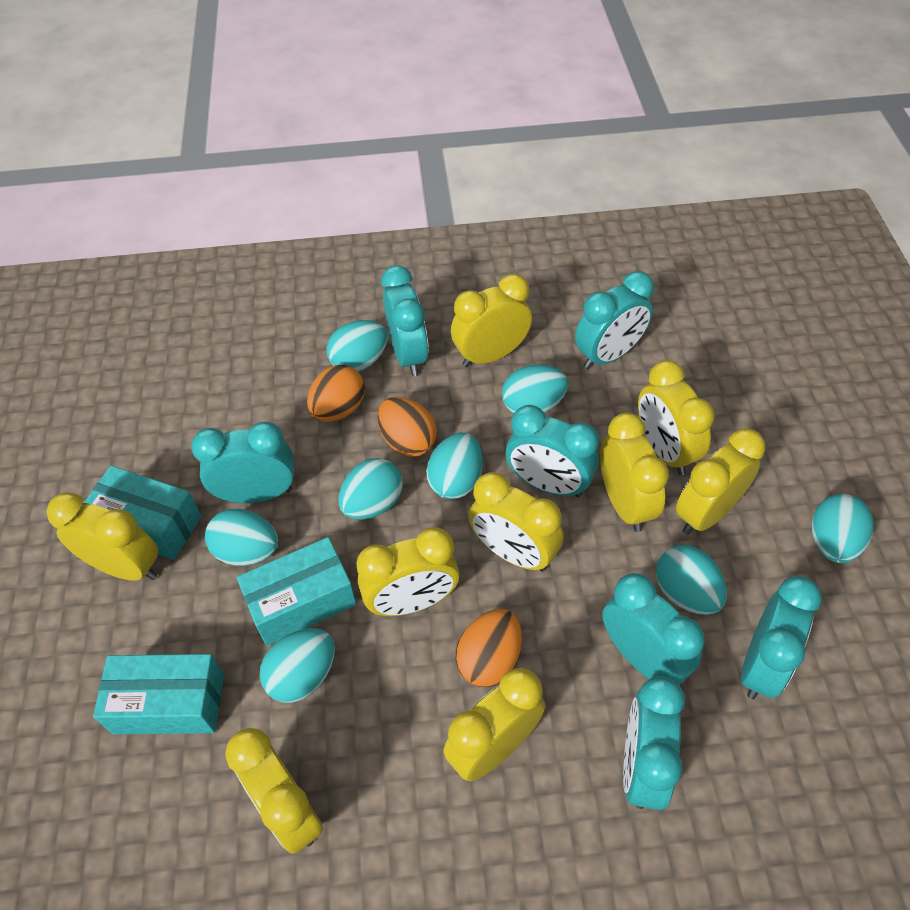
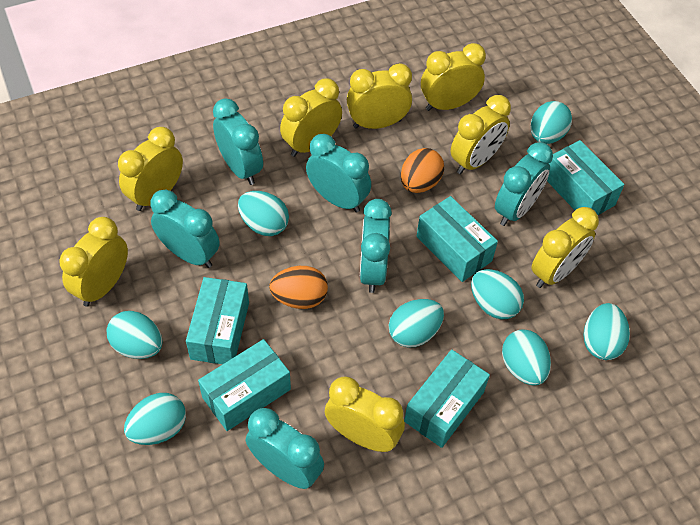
orange egg: 3 -> 2
turquoise box: 3 -> 5
turquoise clock: 7 -> 6
yellow clock: 9 -> 8

